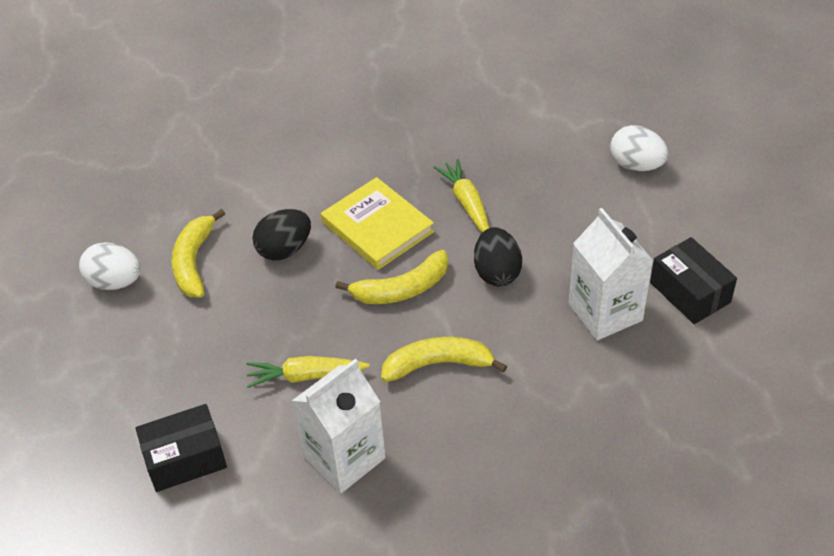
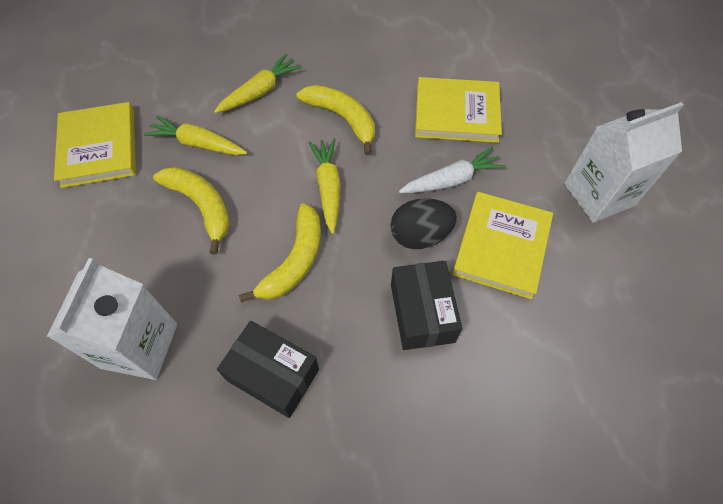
black egg: 2 -> 1
white carrot: 0 -> 1
white egg: 2 -> 0
yellow book: 1 -> 3
yellow carrot: 2 -> 3

